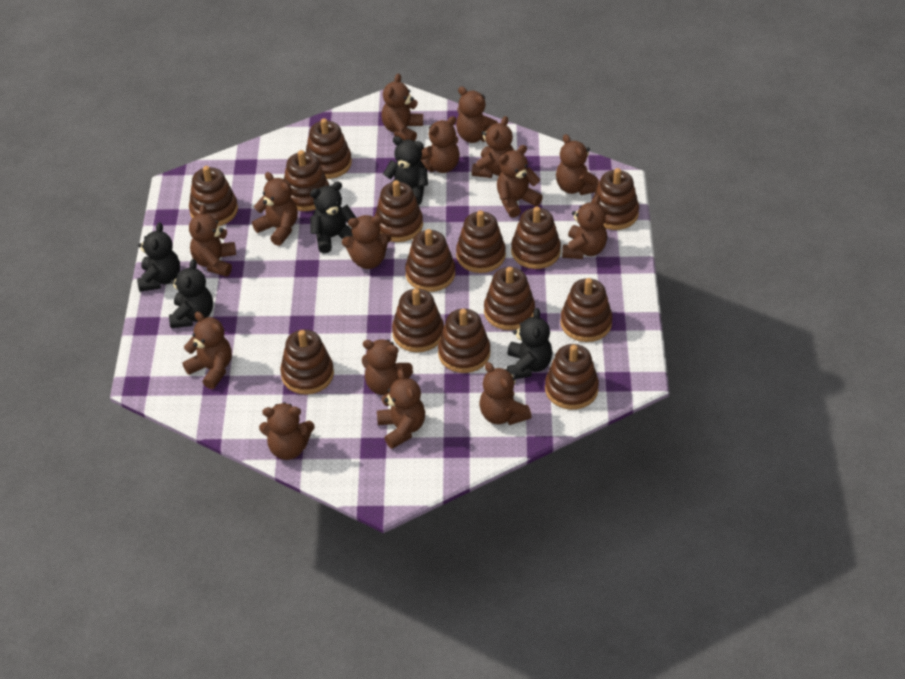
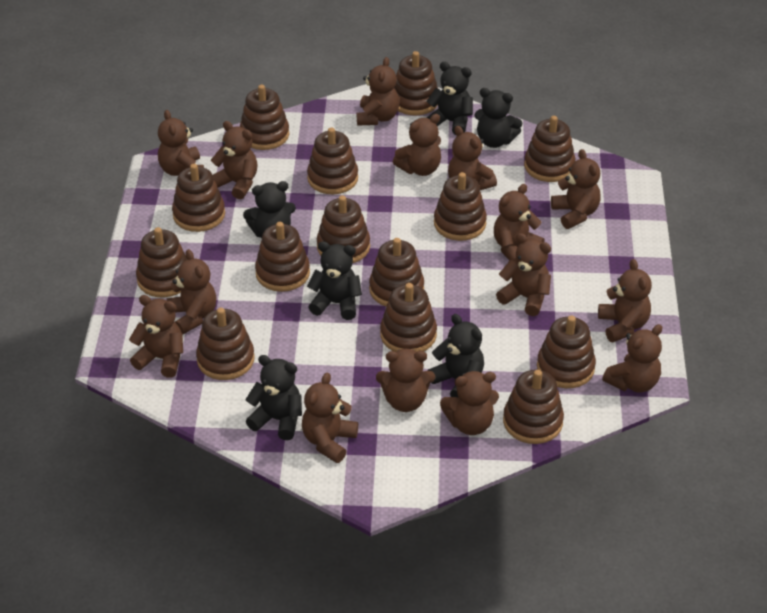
black teddy bear: 5 -> 6

